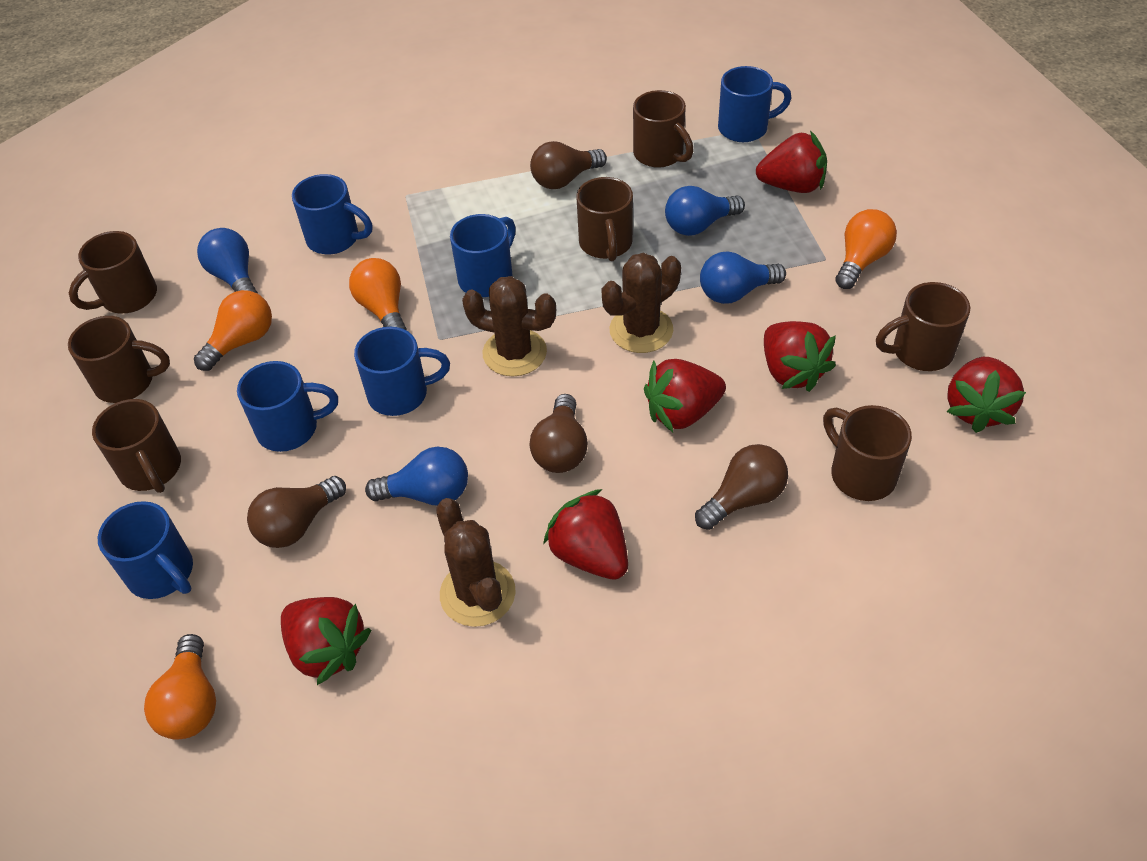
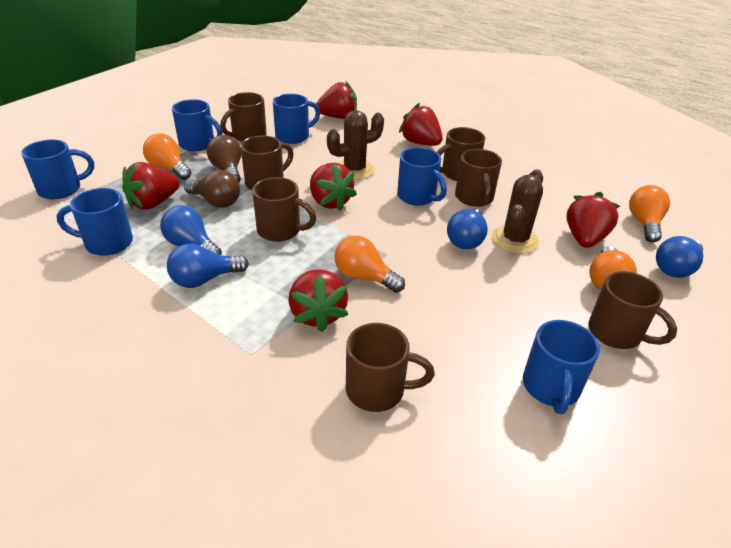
brown cactus: 3 -> 2
brown light bulb: 4 -> 2

